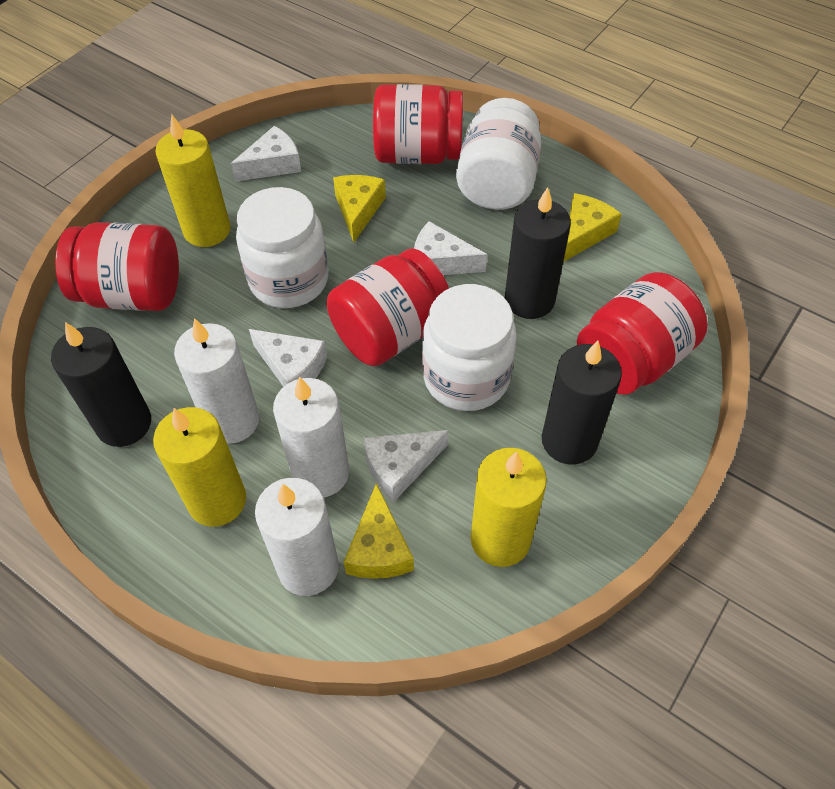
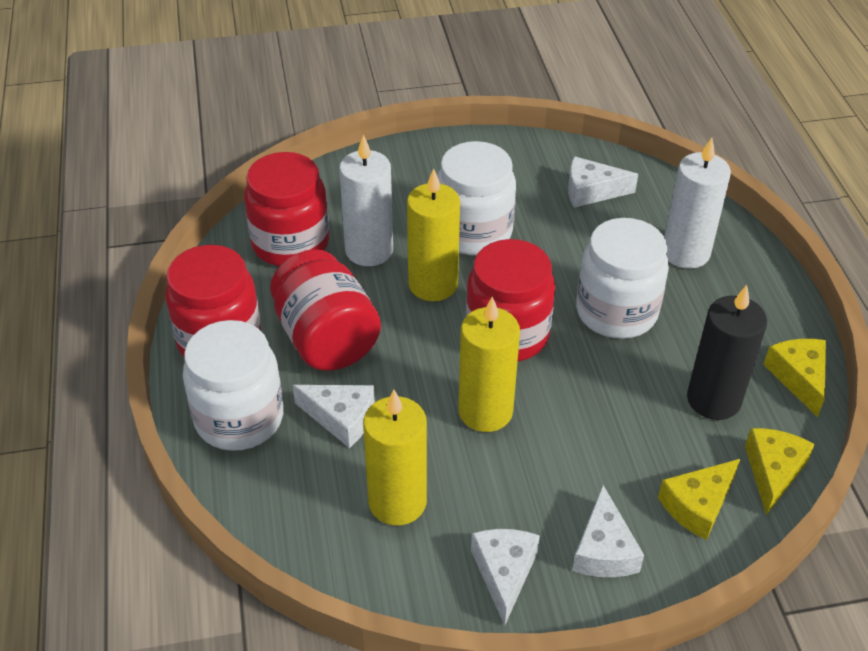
black candle: 3 -> 1
white candle: 3 -> 2

